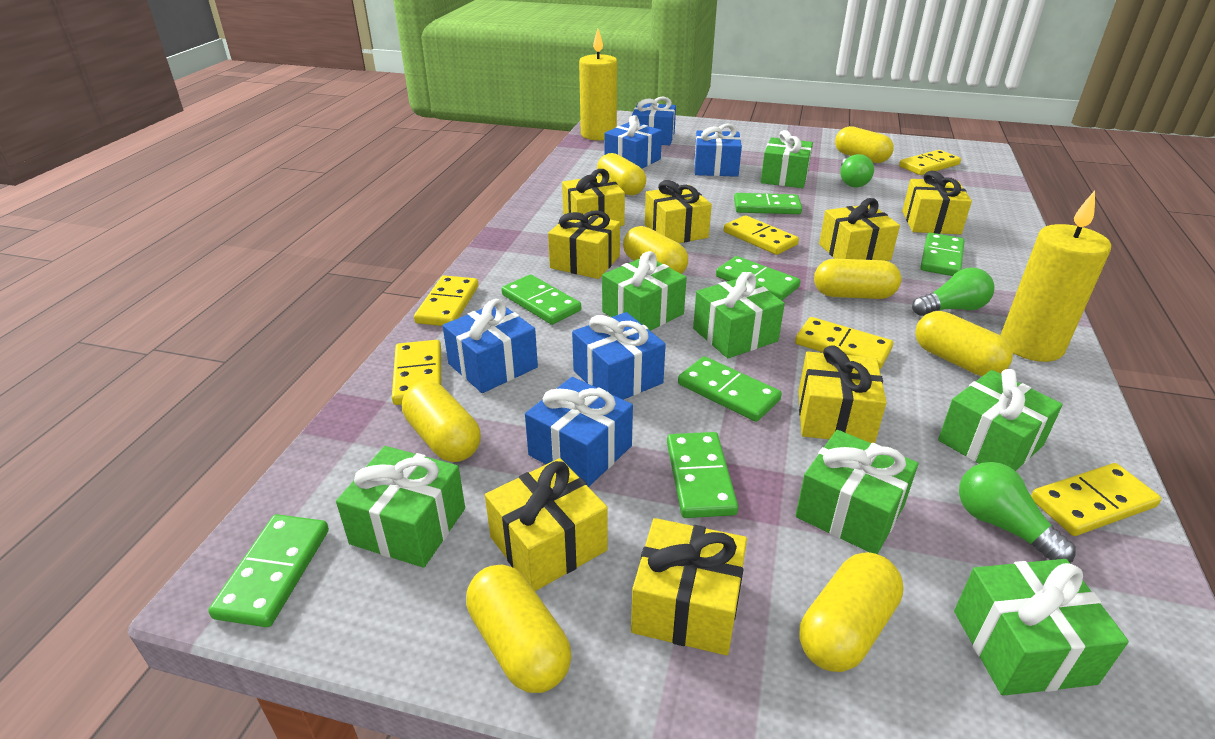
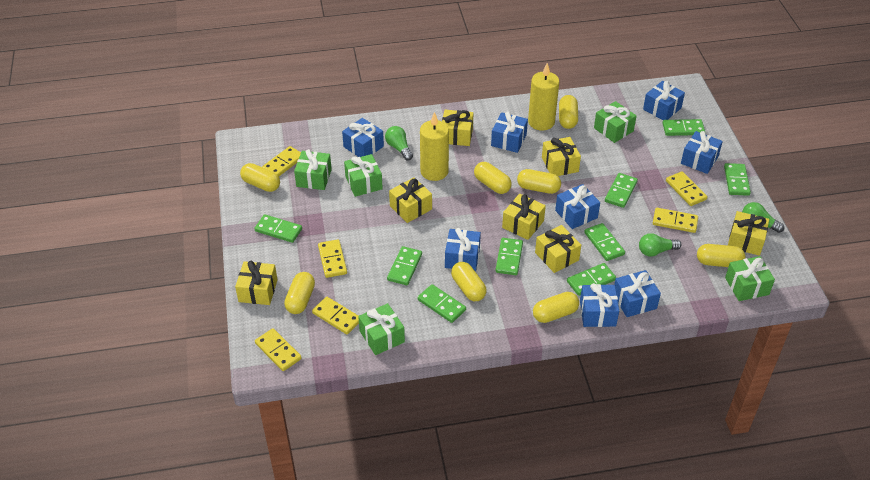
blue gift: 6 -> 8
green domino: 7 -> 9
green gift: 7 -> 5
yellow gift: 8 -> 7

